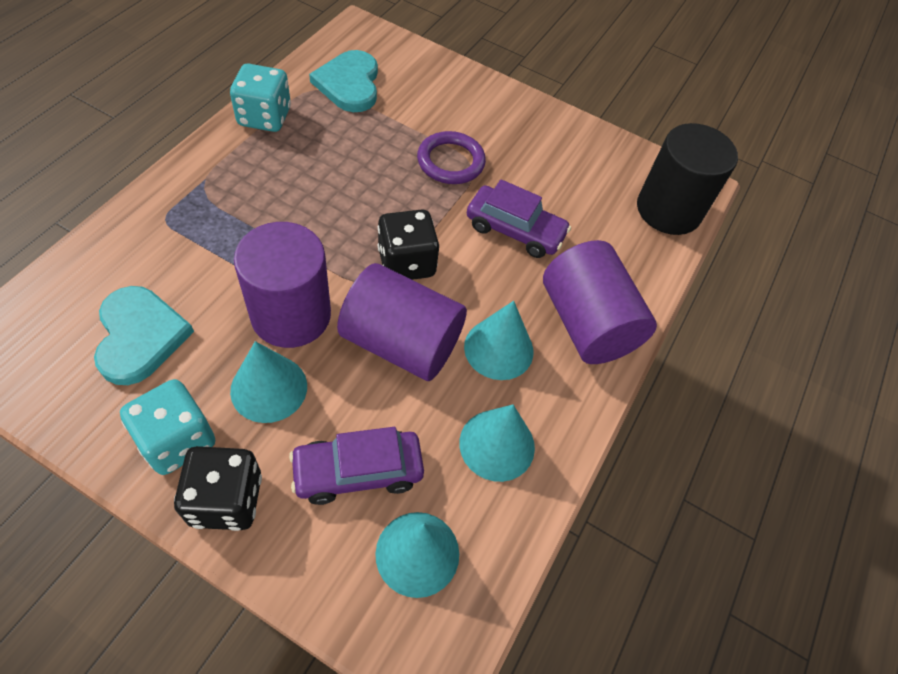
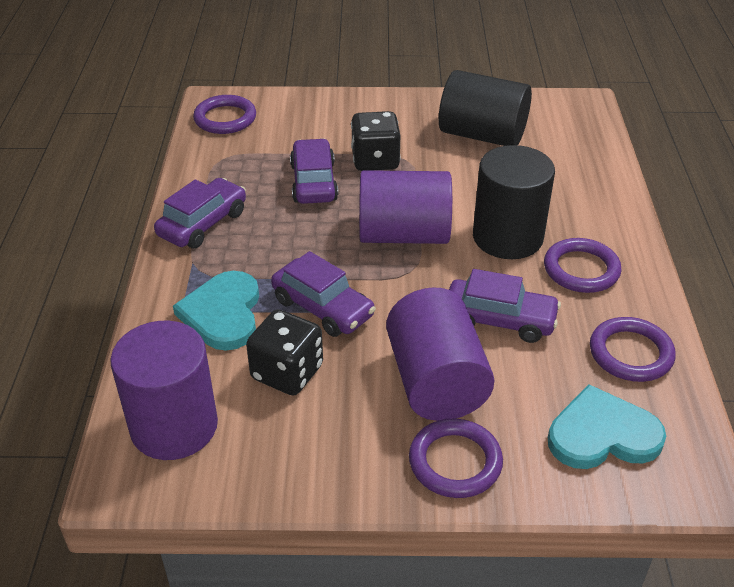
black cylinder: 1 -> 2
purple car: 2 -> 4
purple ring: 1 -> 4
turquoise cone: 4 -> 0
turquoise dice: 2 -> 0

